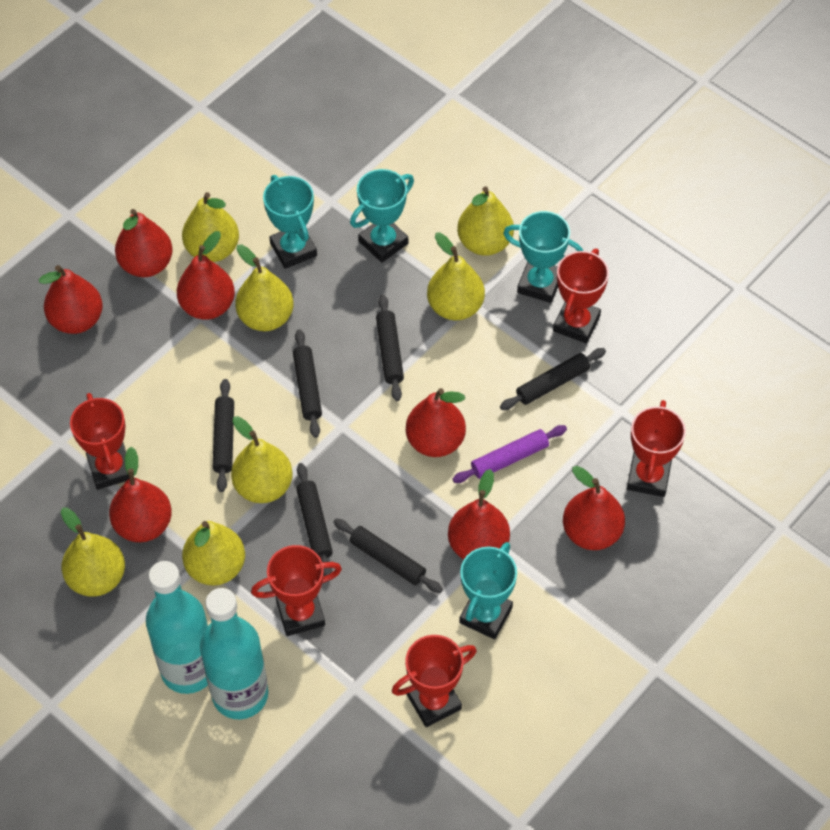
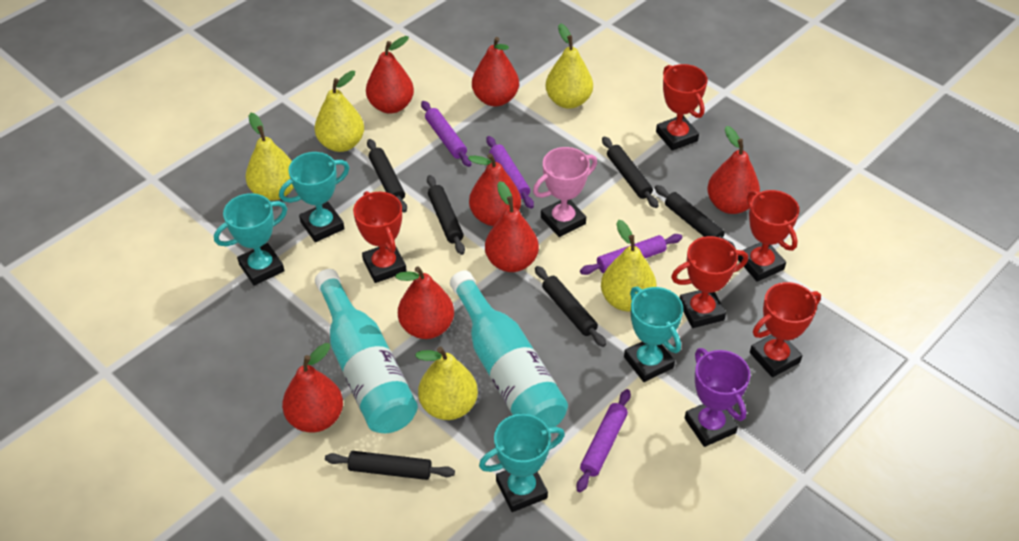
pink trophy: 0 -> 1
purple rolling pin: 1 -> 4
purple trophy: 0 -> 1
yellow pear: 7 -> 5

